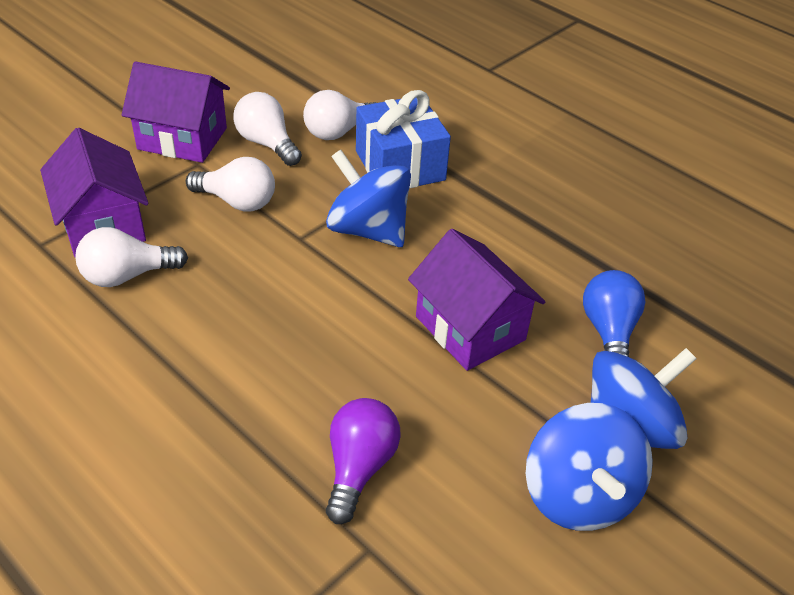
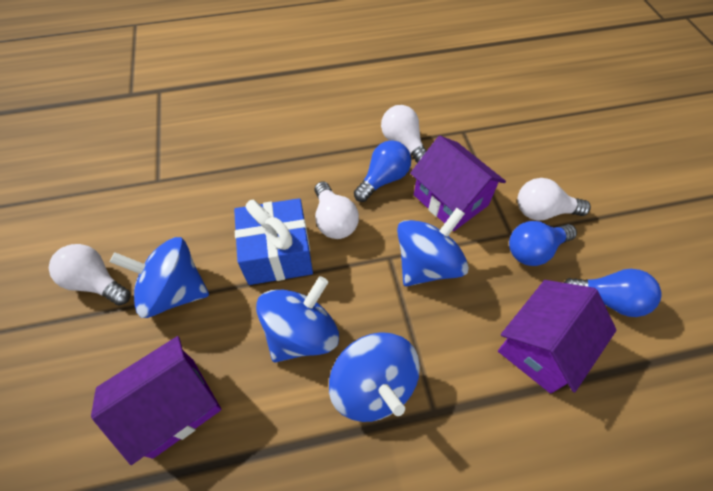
blue light bulb: 1 -> 3
blue spinning top: 3 -> 4
purple light bulb: 1 -> 0

